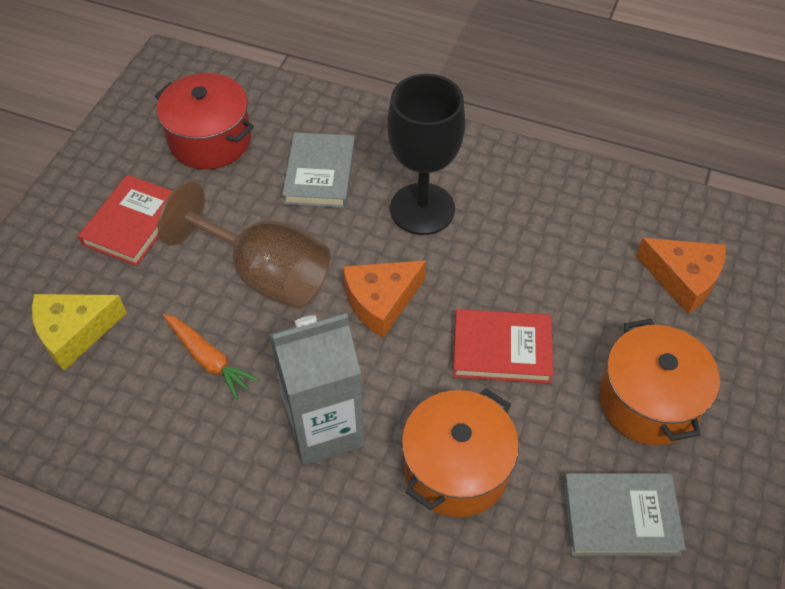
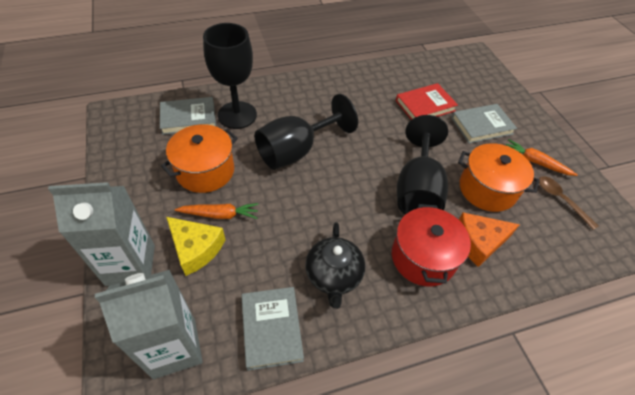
black goblet: 1 -> 3
black teapot: 0 -> 1
brown goblet: 1 -> 0
brown spoon: 0 -> 1
grey book: 2 -> 3
grey carton: 1 -> 2
orange carrot: 1 -> 2
orange cheese: 2 -> 1
red book: 2 -> 1

